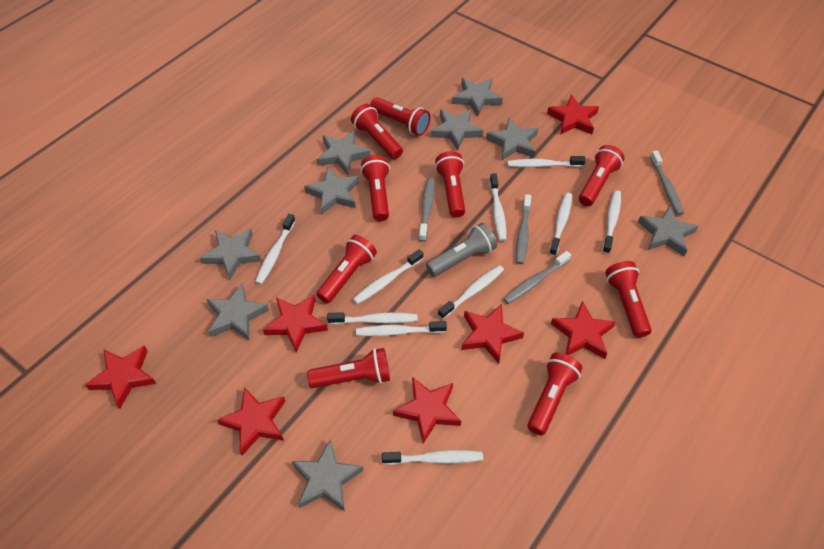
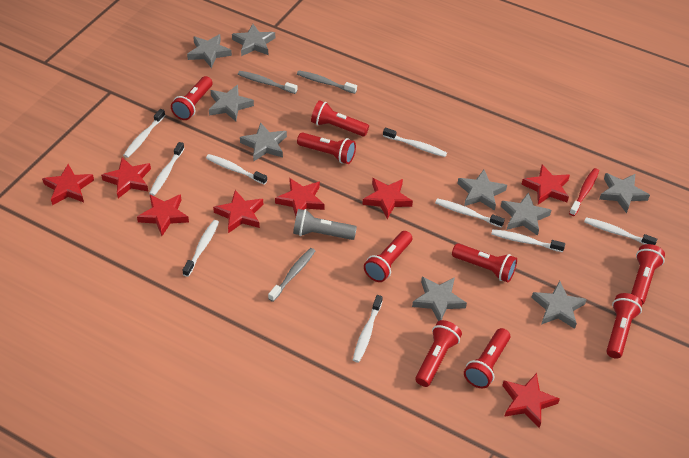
grey toothbrush: 4 -> 3
red star: 7 -> 8
red toothbrush: 0 -> 1
white toothbrush: 10 -> 9

